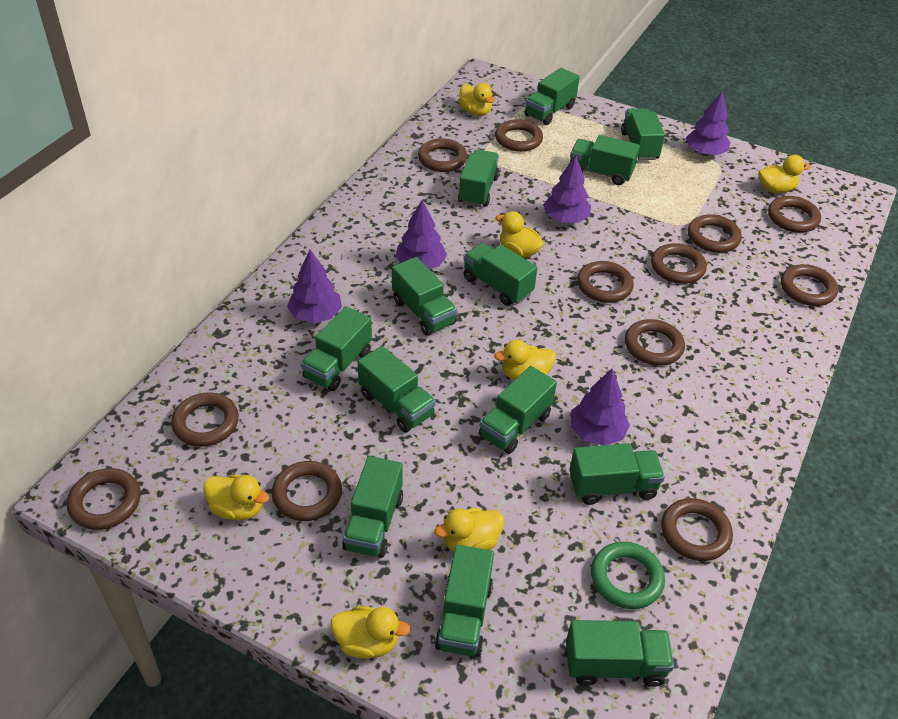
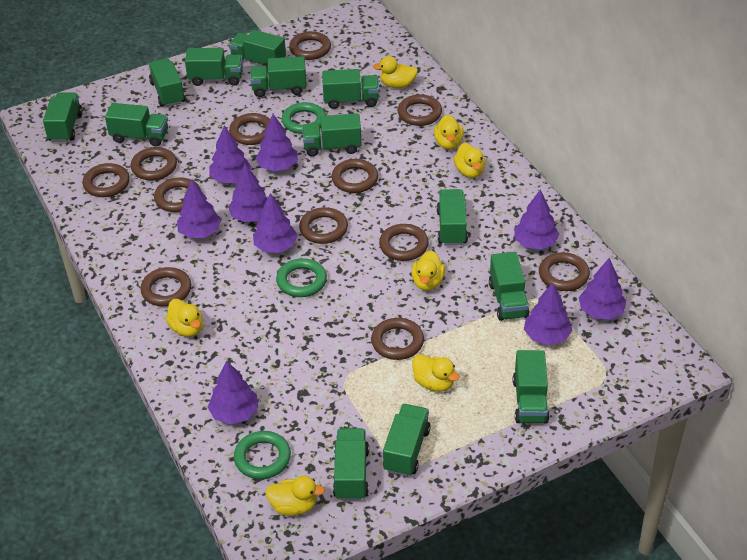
green ring: 1 -> 3
purple tree: 5 -> 9

